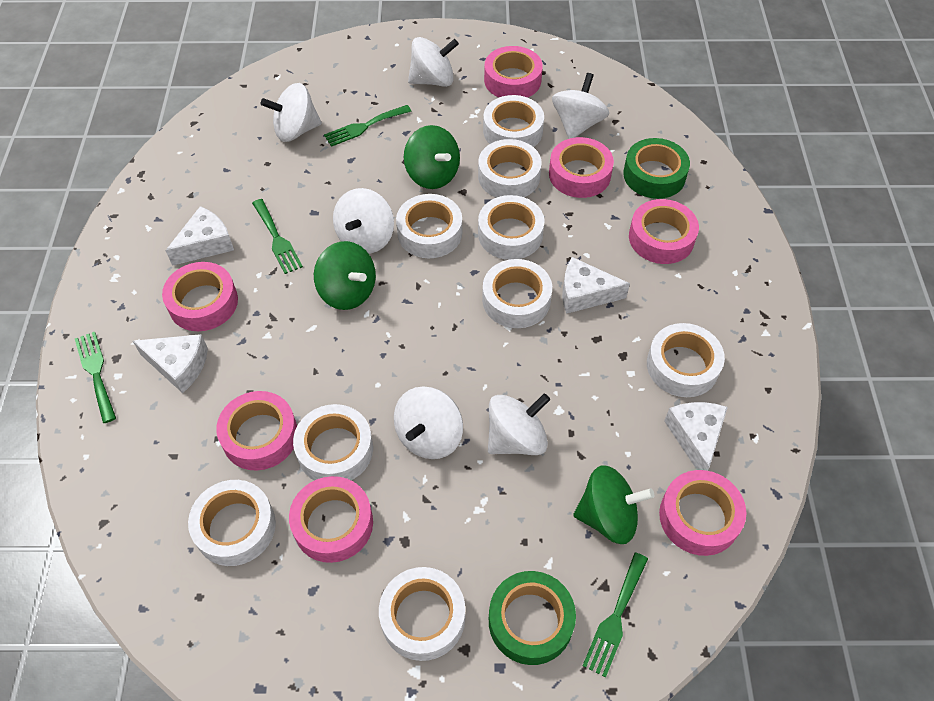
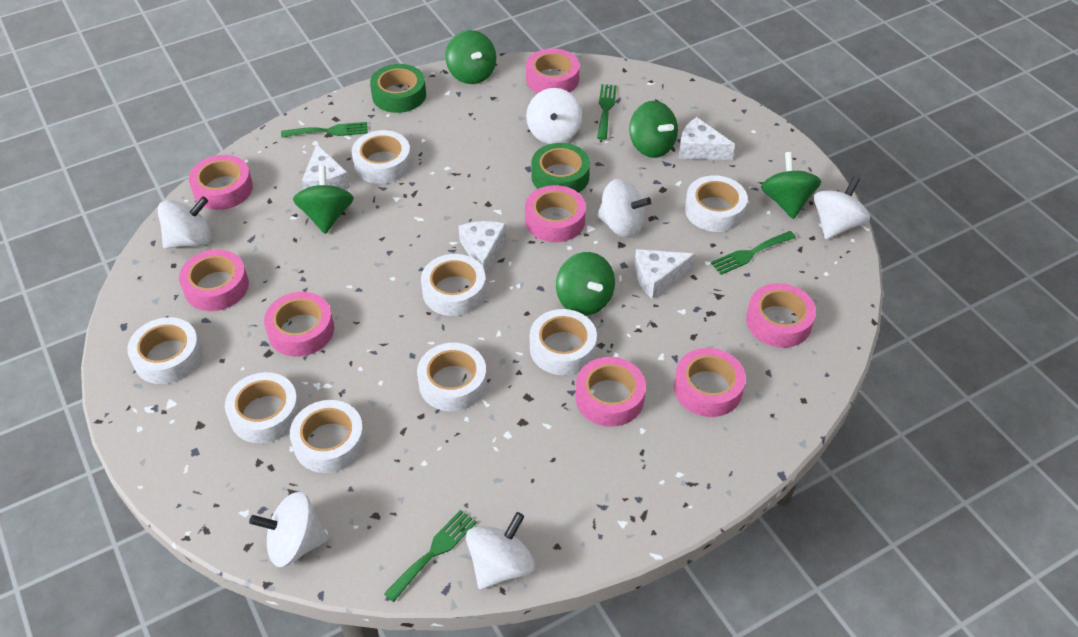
green spinning top: 3 -> 5
pink tape: 7 -> 8
white tape: 9 -> 8

